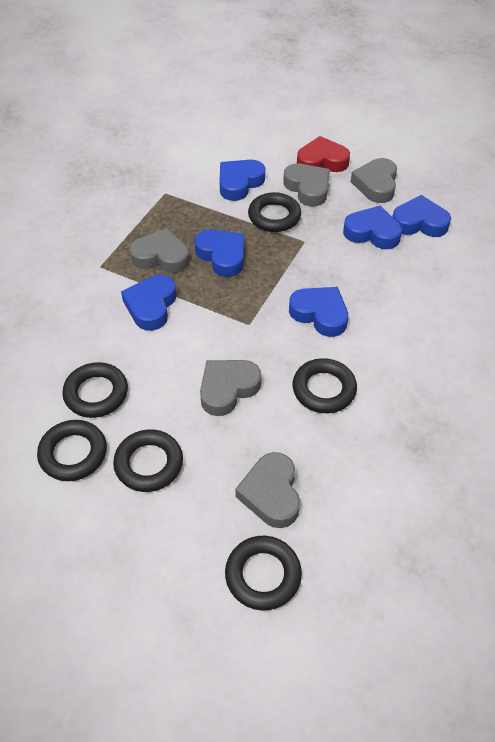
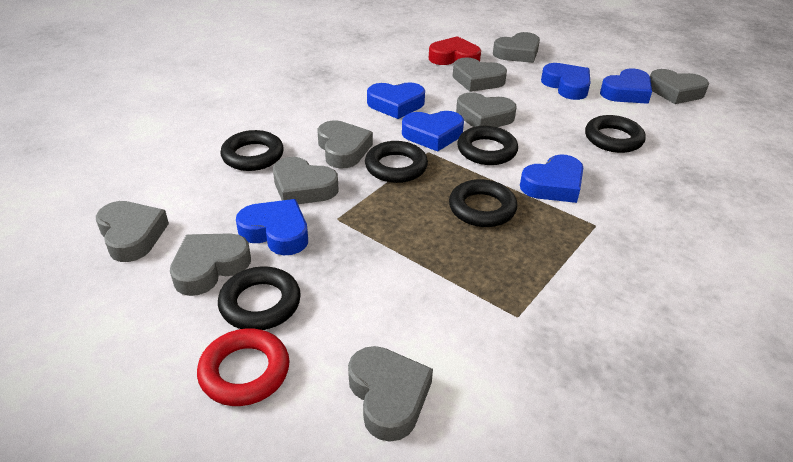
grey heart: 5 -> 9
red ring: 0 -> 1

